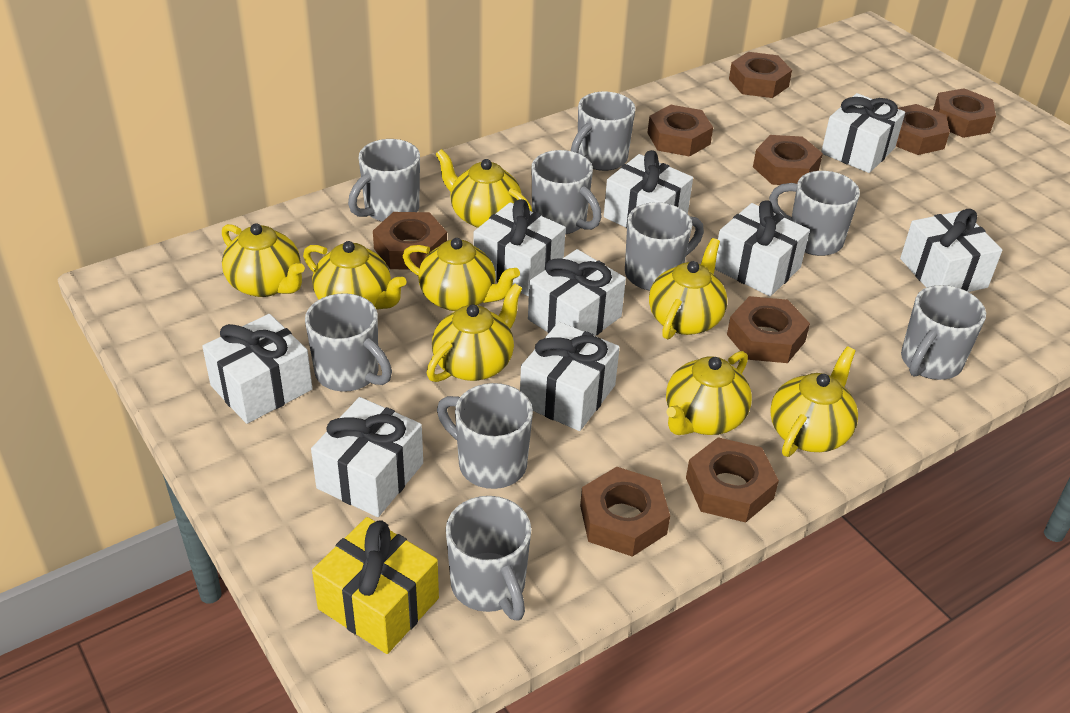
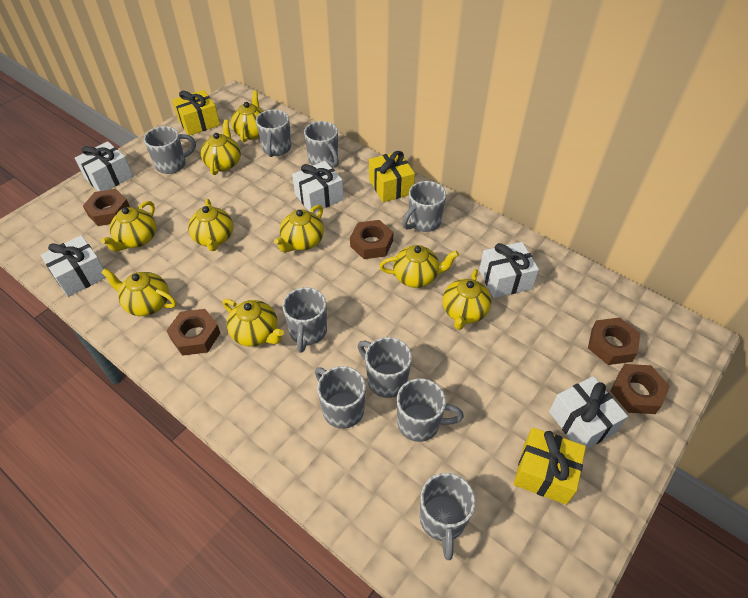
brown nut: 9 -> 5
white gift: 9 -> 5
yellow gift: 1 -> 3
yellow teapot: 8 -> 9

